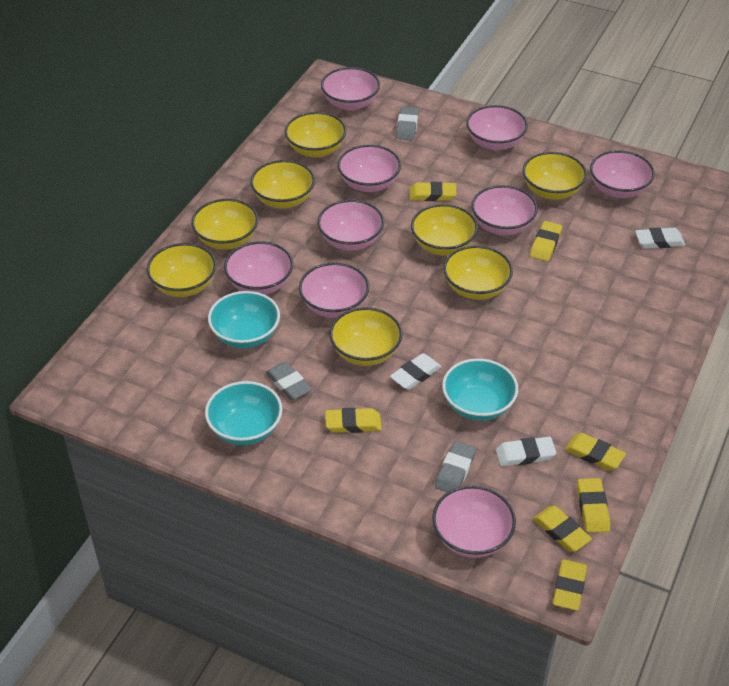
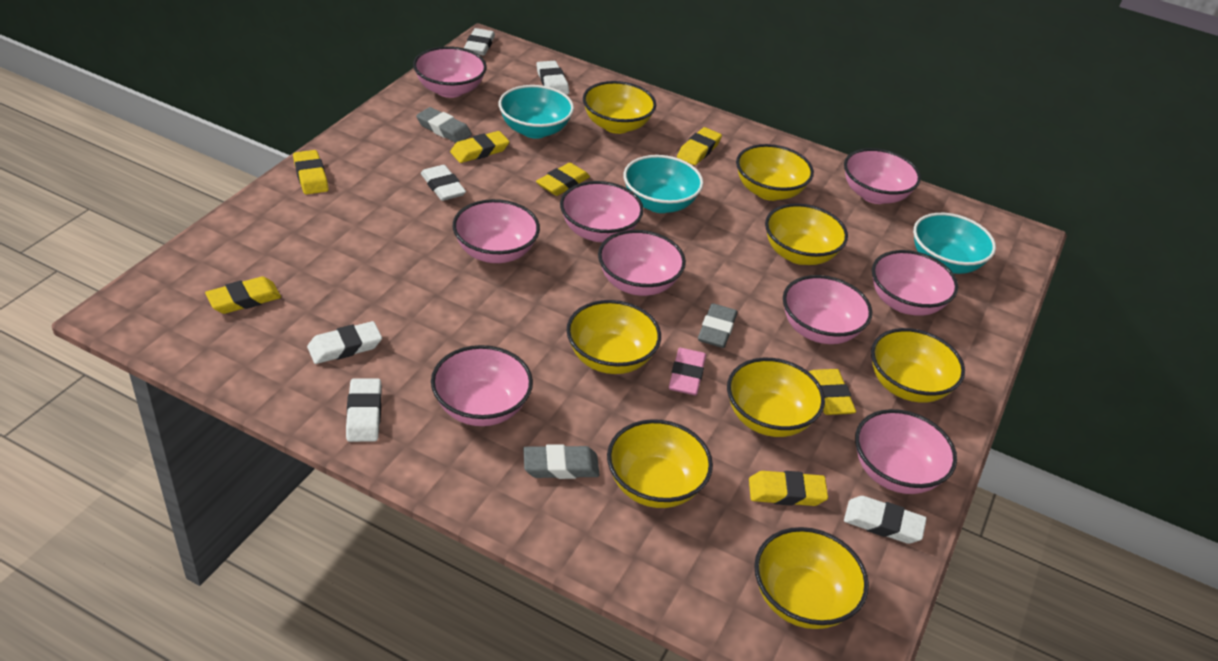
pink eraser: 0 -> 1
white eraser: 3 -> 6

